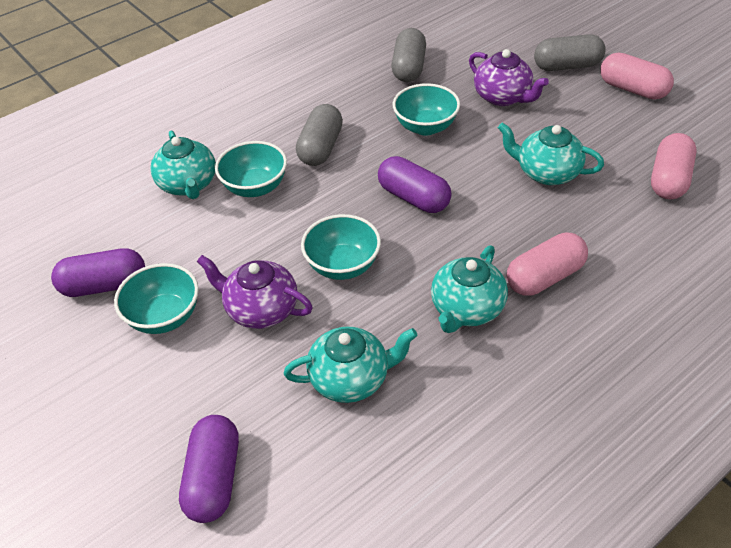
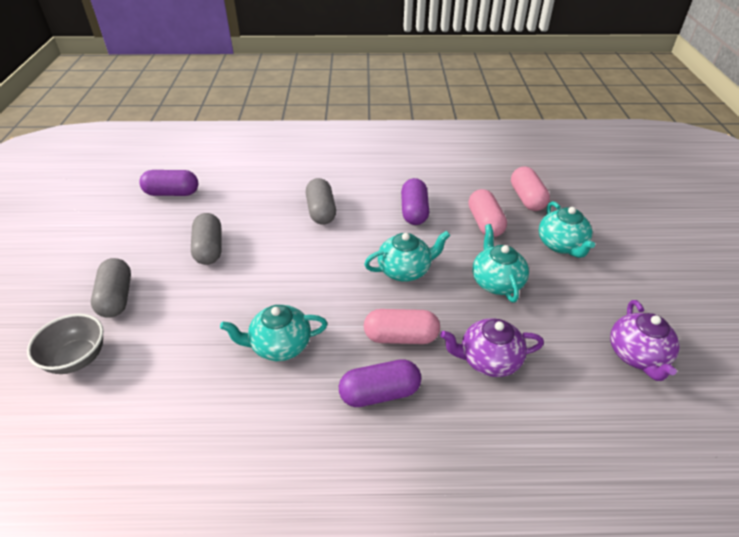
grey bowl: 0 -> 1
turquoise bowl: 4 -> 0

